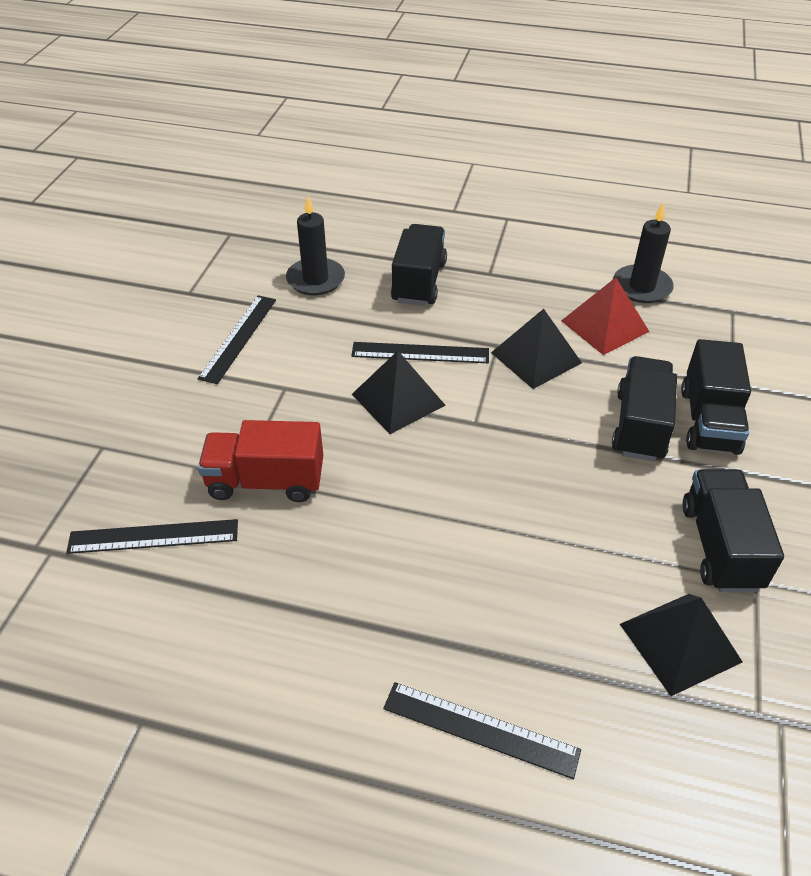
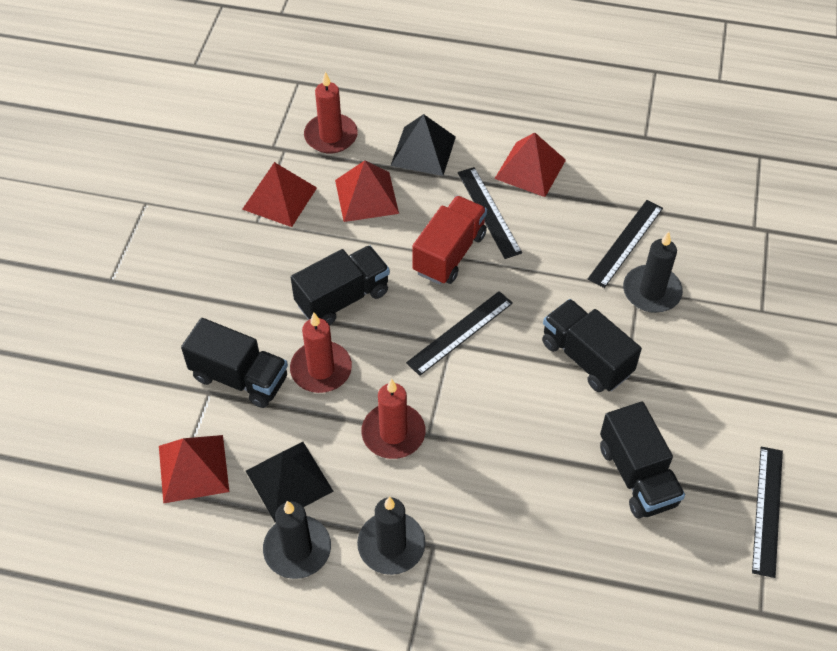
black candle: 2 -> 3
black pyramid: 3 -> 2
red candle: 0 -> 3
red pyramid: 1 -> 4

